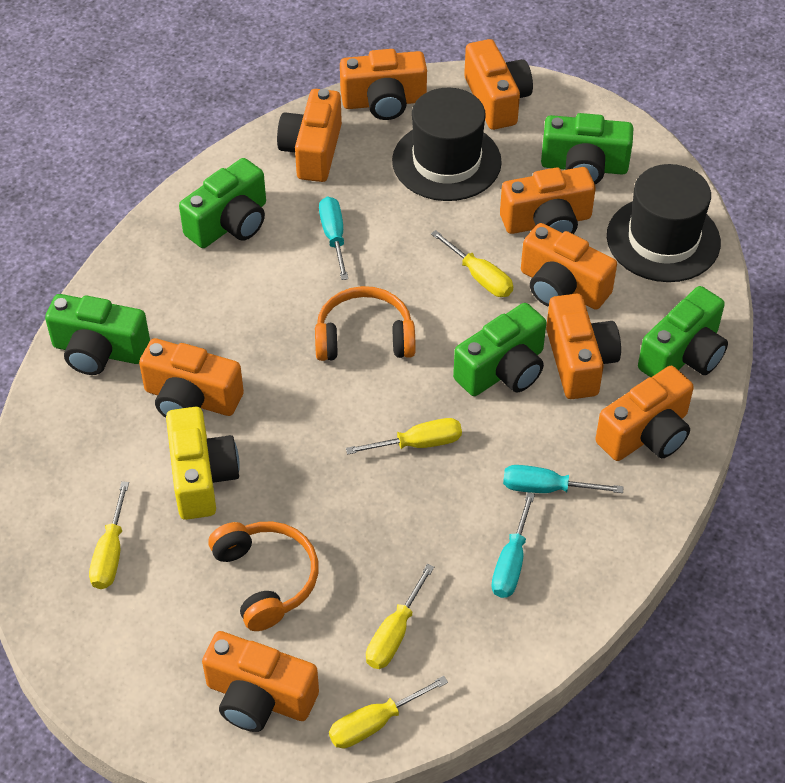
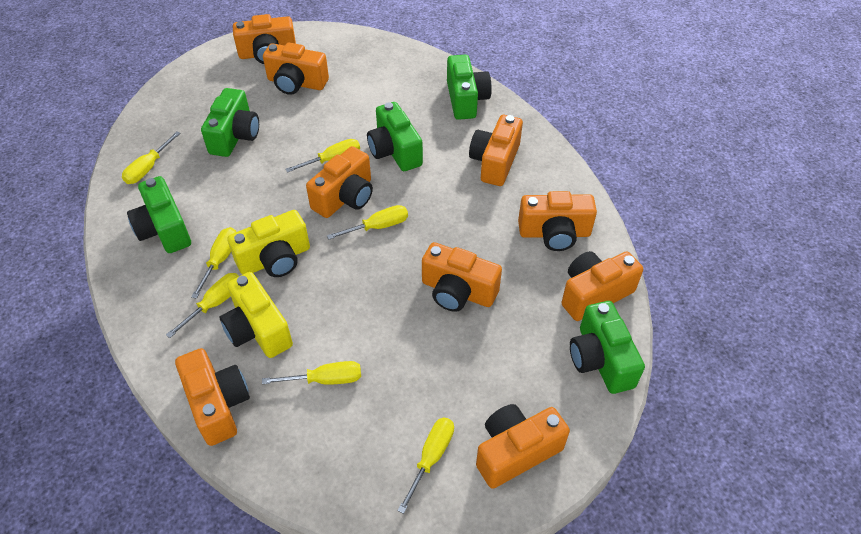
black hat: 2 -> 0
orange headphones: 2 -> 0
turquoise screwdriver: 3 -> 0
yellow camera: 1 -> 2
yellow screwdriver: 5 -> 7

